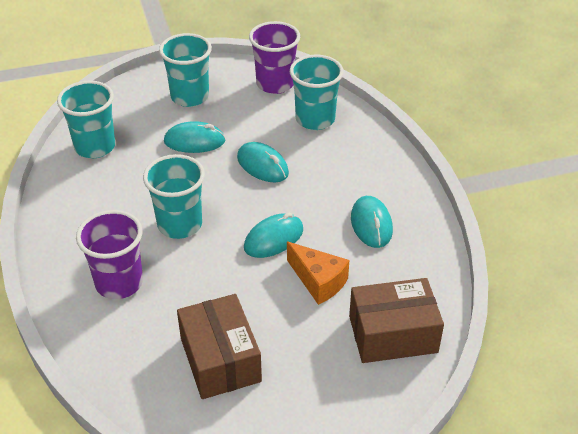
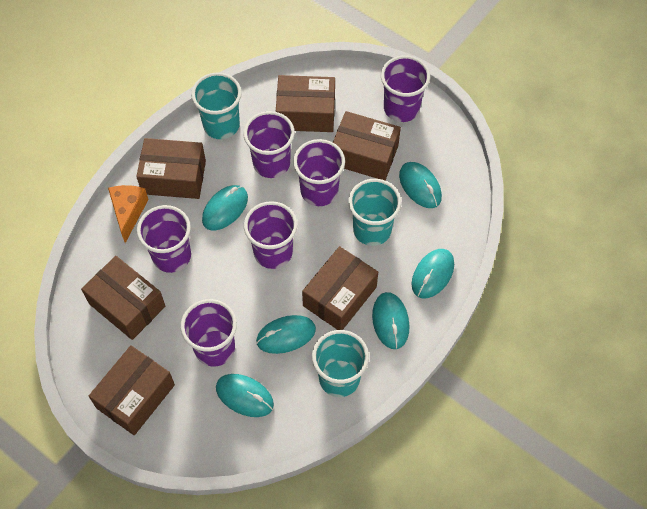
brown box: 2 -> 6
purple cup: 2 -> 6
turquoise cup: 4 -> 3
turquoise mouse: 4 -> 6

